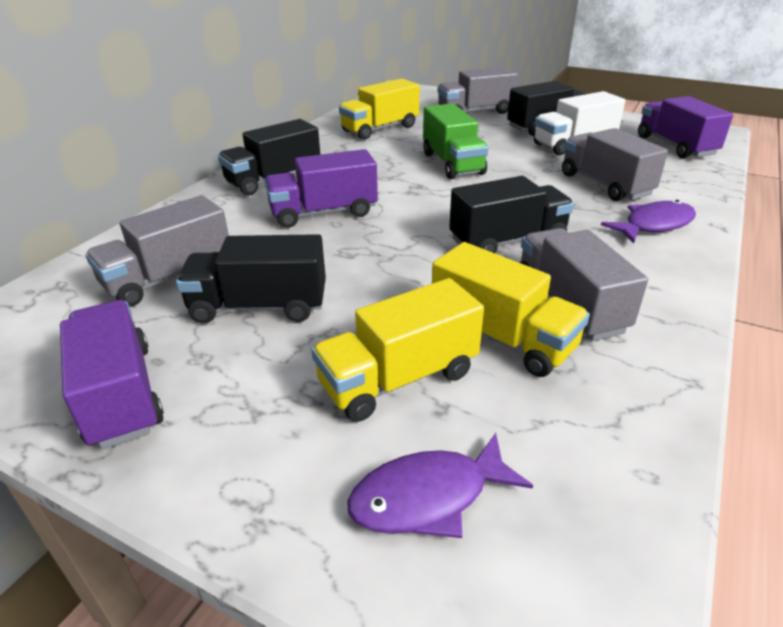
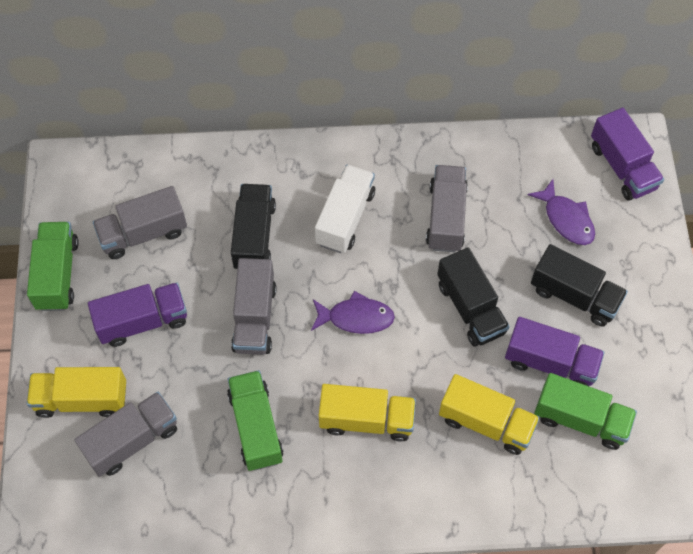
black truck: 4 -> 3
green truck: 1 -> 3

